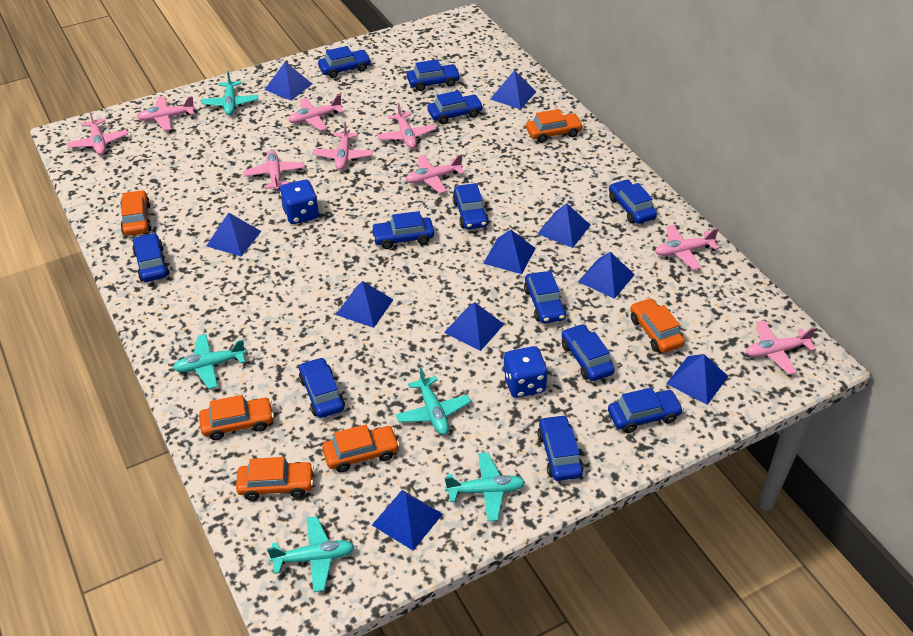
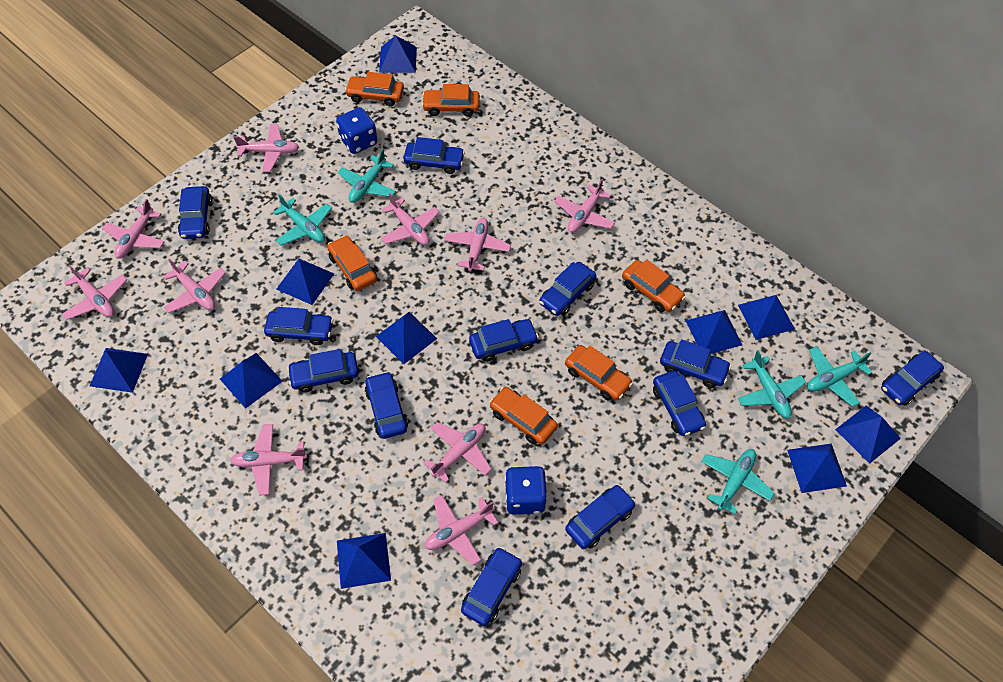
pink plane: 9 -> 10

